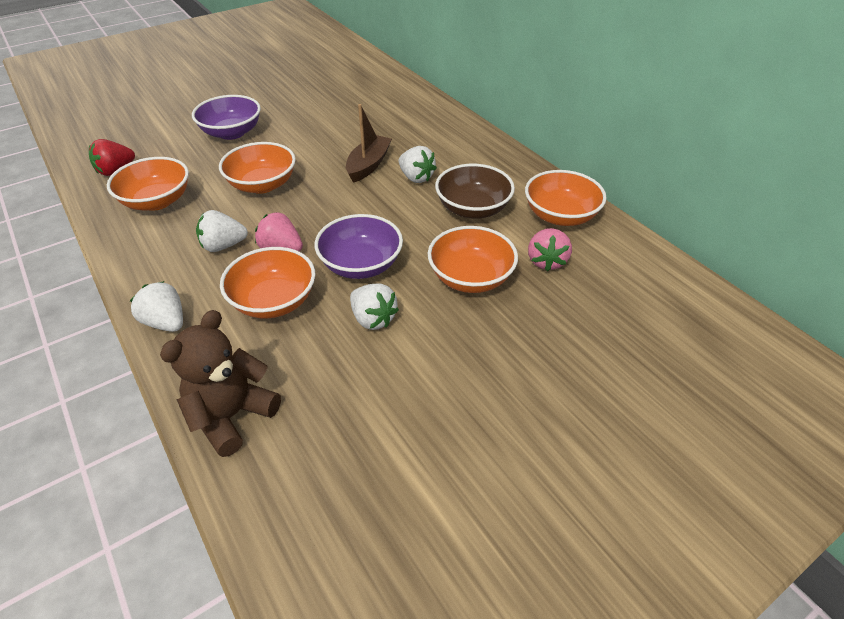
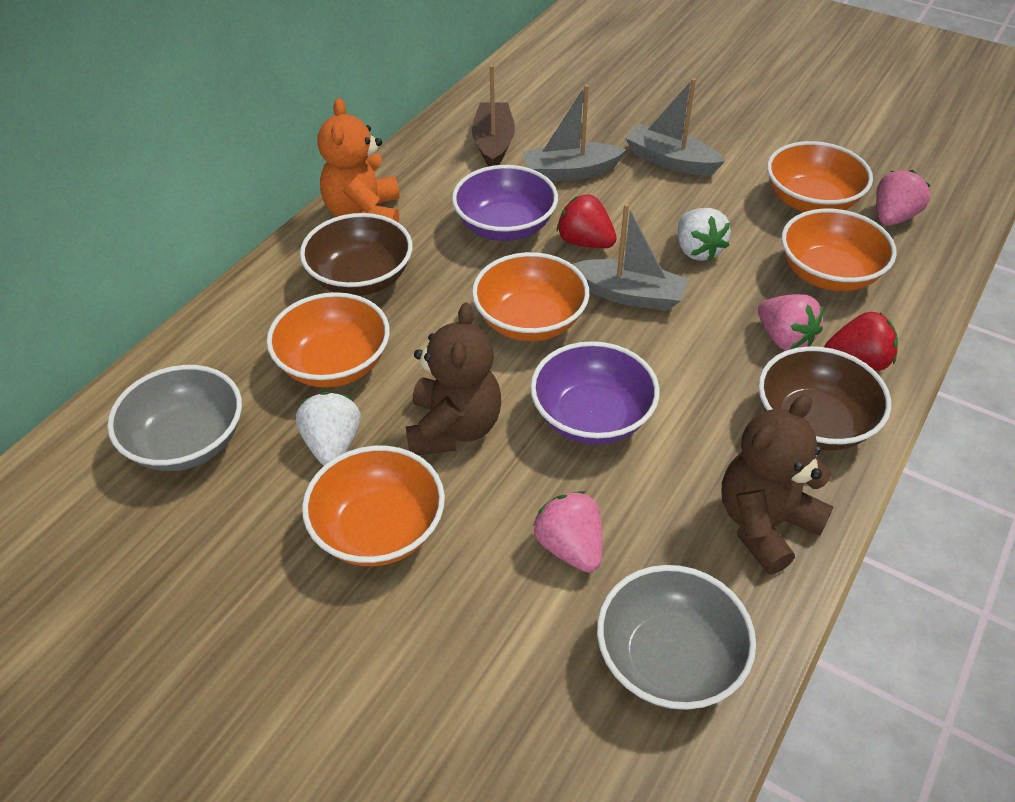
brown bowl: 1 -> 2
brown teddy bear: 1 -> 2
grey boat: 0 -> 3
grey bowl: 0 -> 2
orange teddy bear: 0 -> 1
pink strawberry: 2 -> 3
red strawberry: 1 -> 2
white strawberry: 4 -> 2

